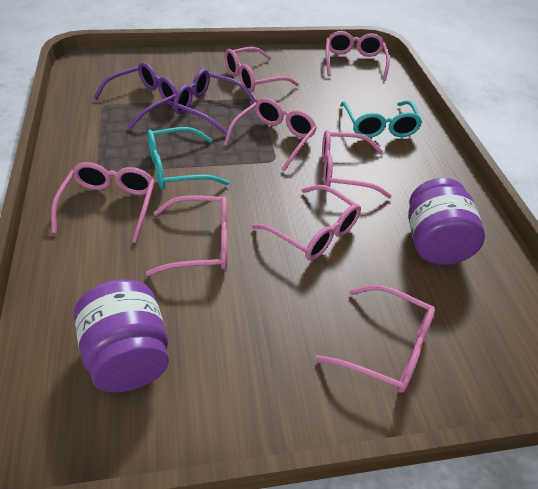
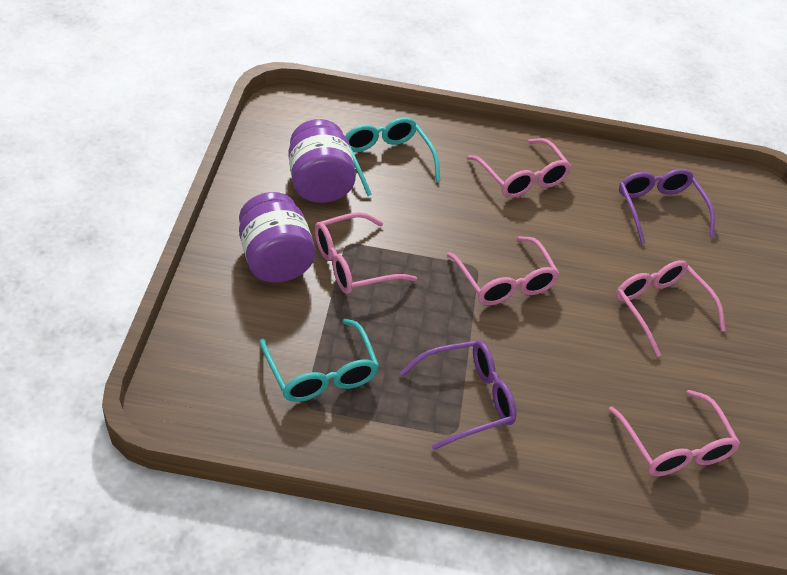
pink glasses: 8 -> 5

